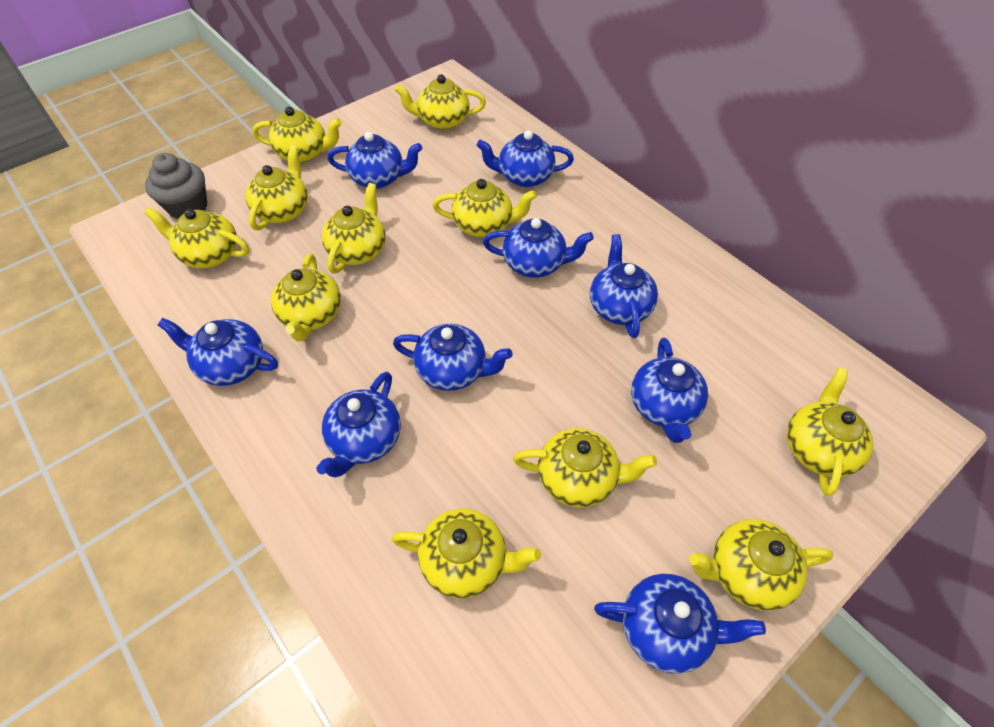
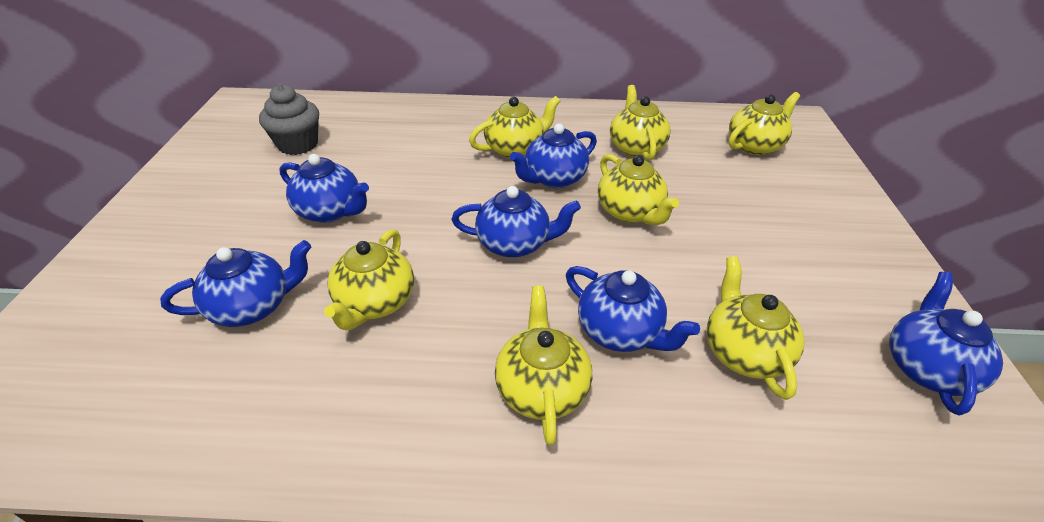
blue teapot: 9 -> 6
yellow teapot: 11 -> 7

